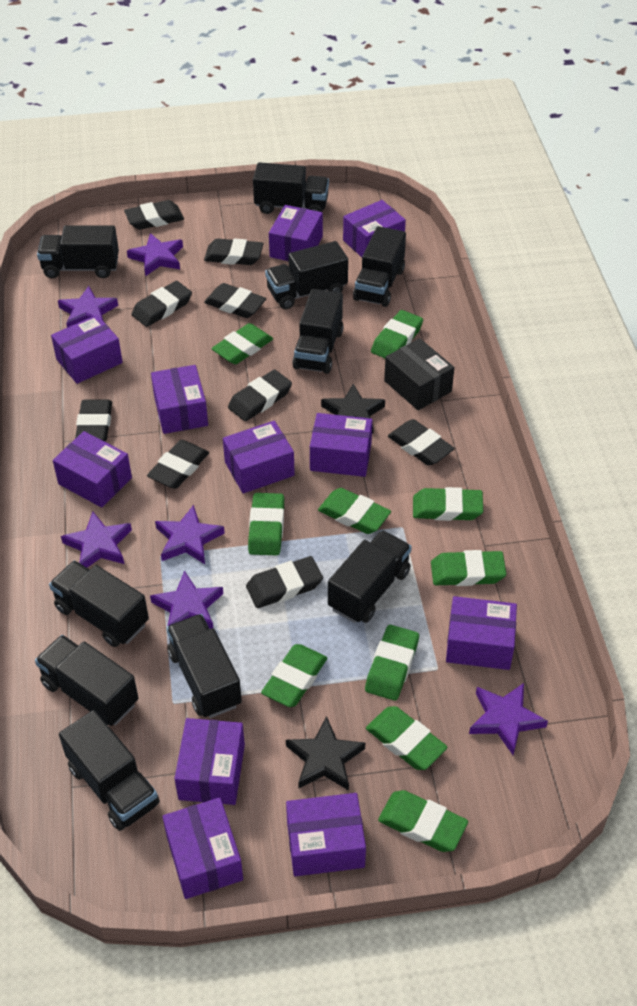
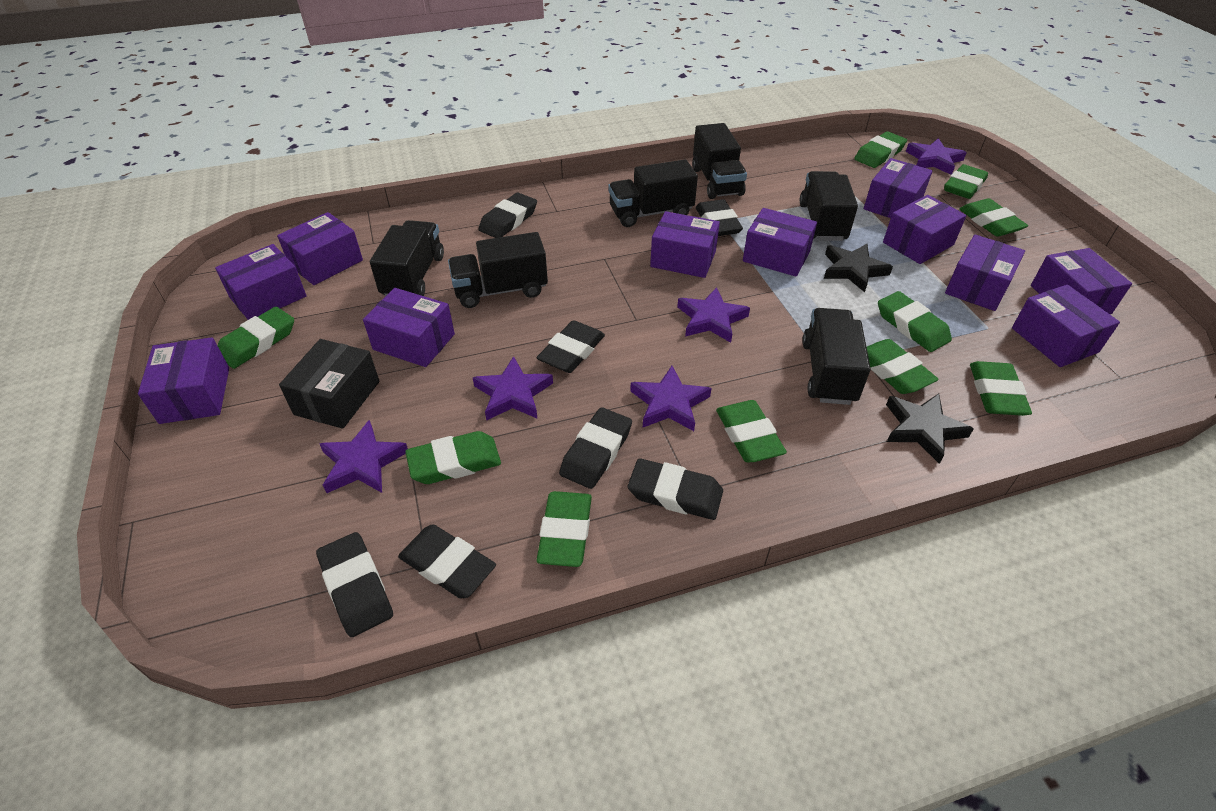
black eraser: 9 -> 7
black truck: 10 -> 6
purple star: 6 -> 5

